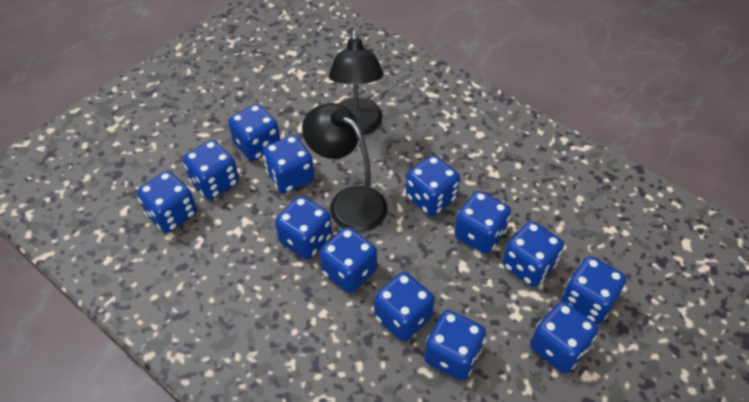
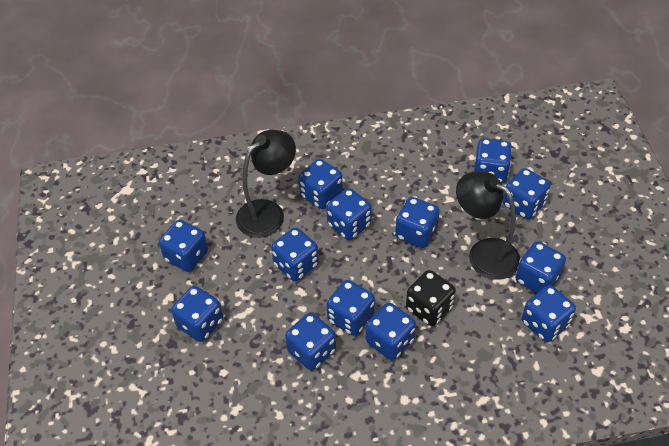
black dice: 0 -> 1

